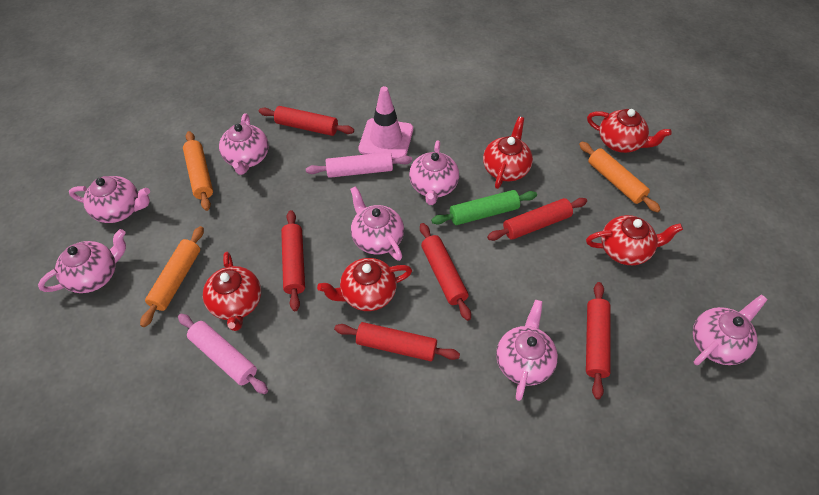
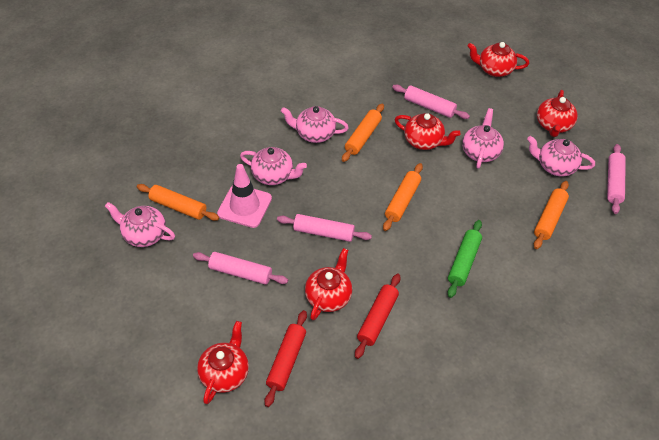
orange rolling pin: 3 -> 4
pink rolling pin: 2 -> 4
pink teapot: 7 -> 5
red rolling pin: 6 -> 2

